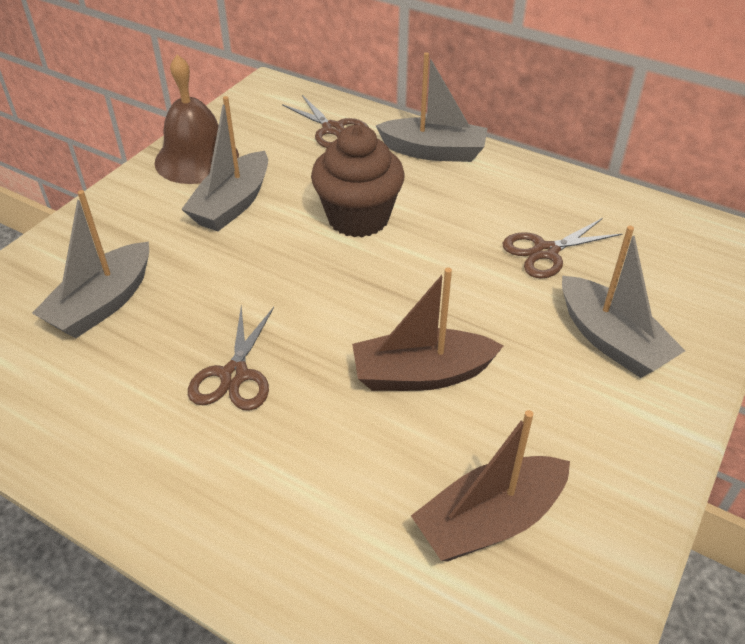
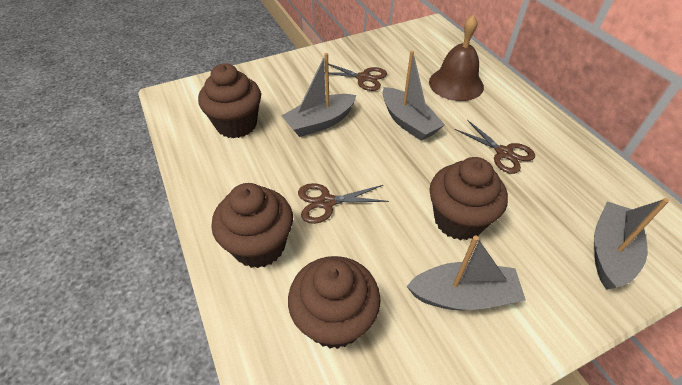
brown boat: 2 -> 0
brown cupcake: 1 -> 4

